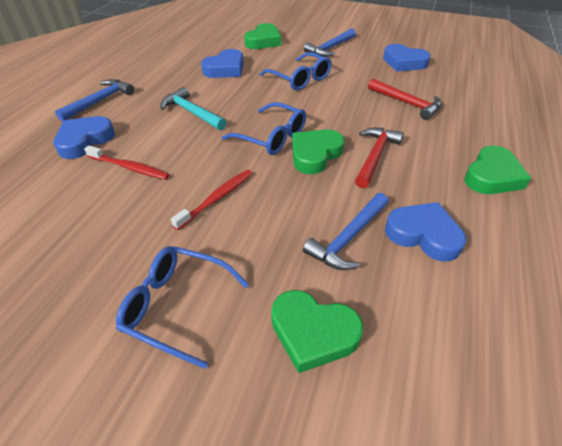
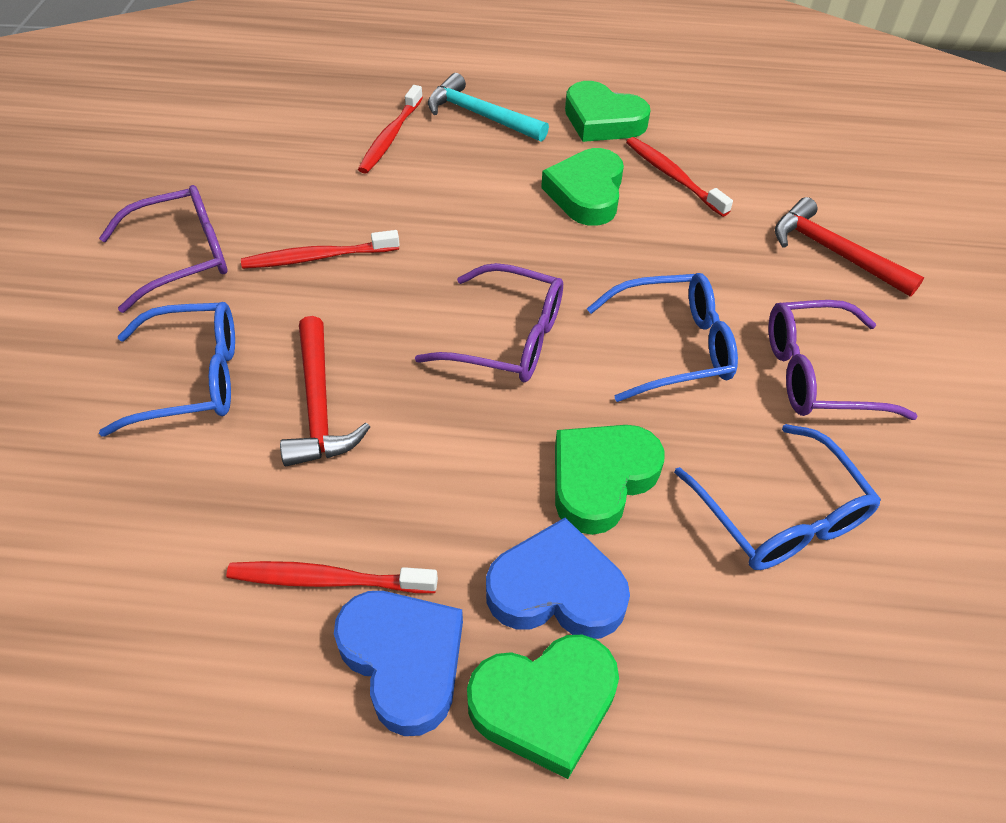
blue hammer: 3 -> 0
blue heart: 4 -> 2
purple glasses: 0 -> 3
red toothbrush: 2 -> 4

